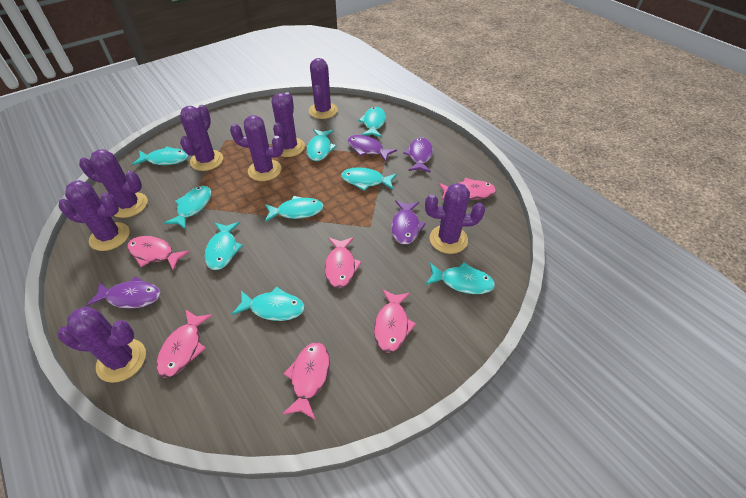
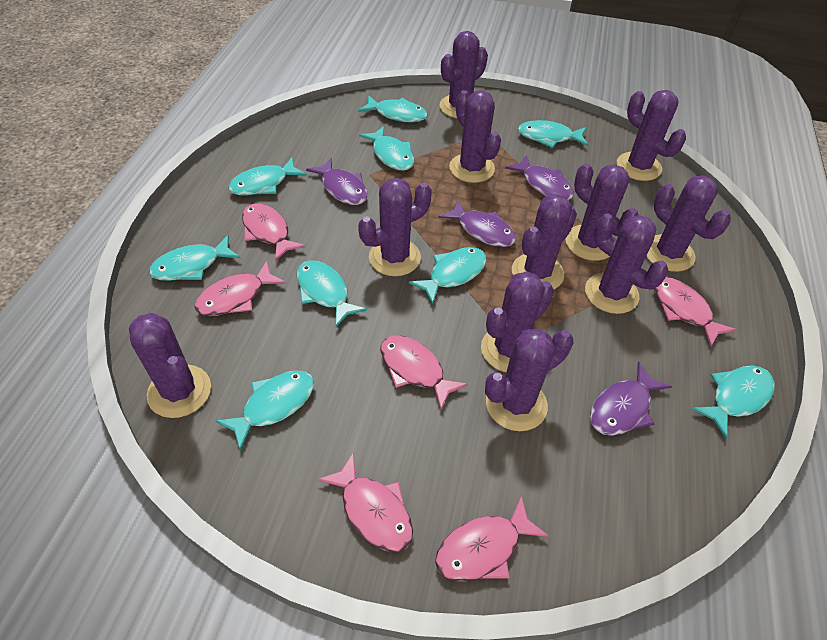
purple cactus: 8 -> 11

